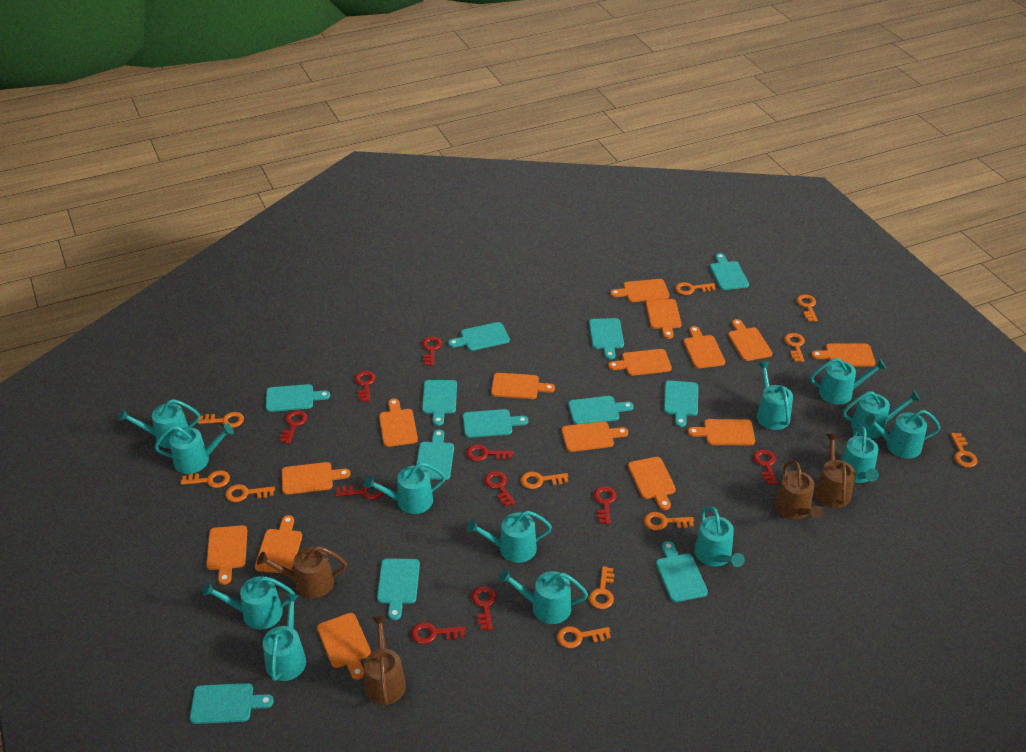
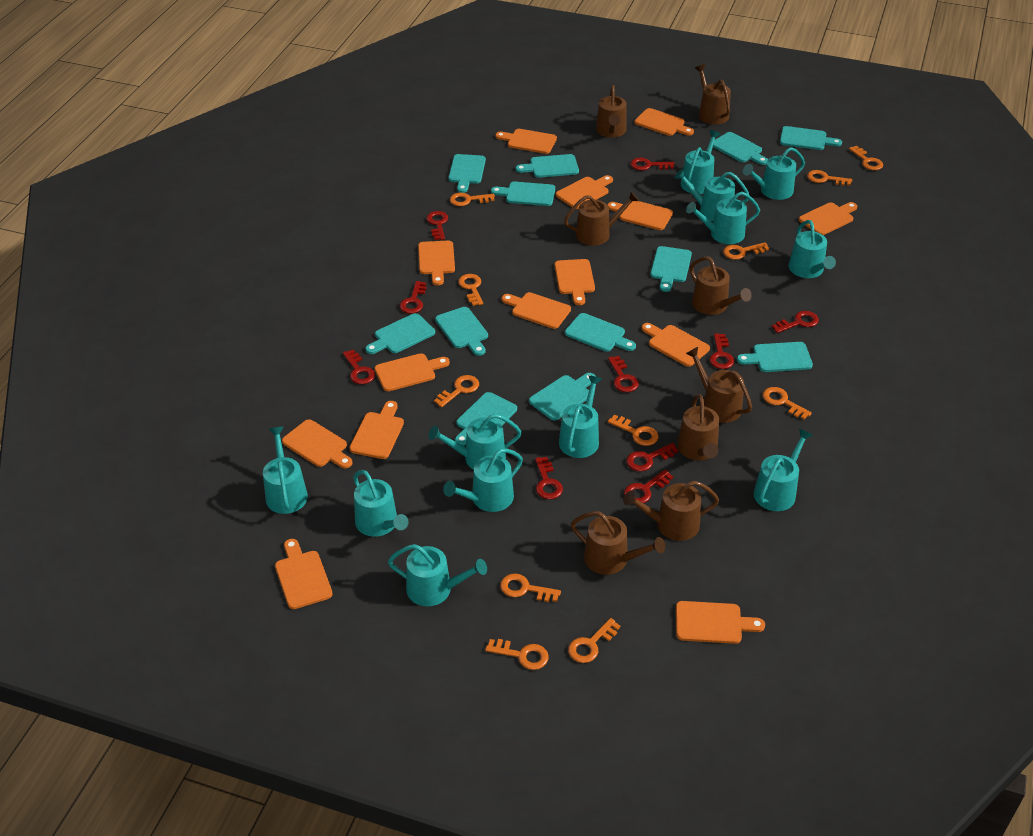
brown watering can: 4 -> 8
orange cutting board: 15 -> 14
turquoise watering can: 13 -> 12

